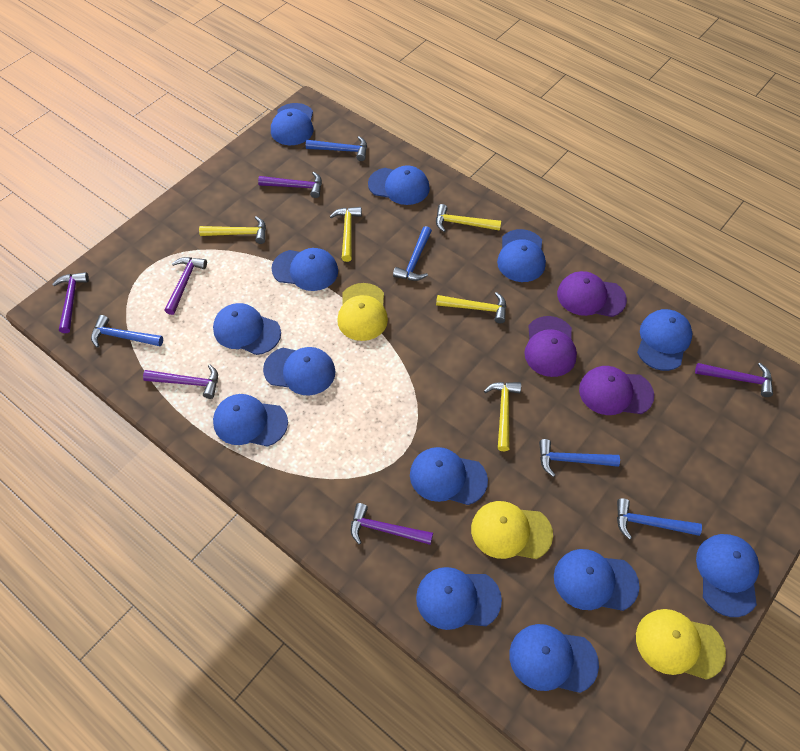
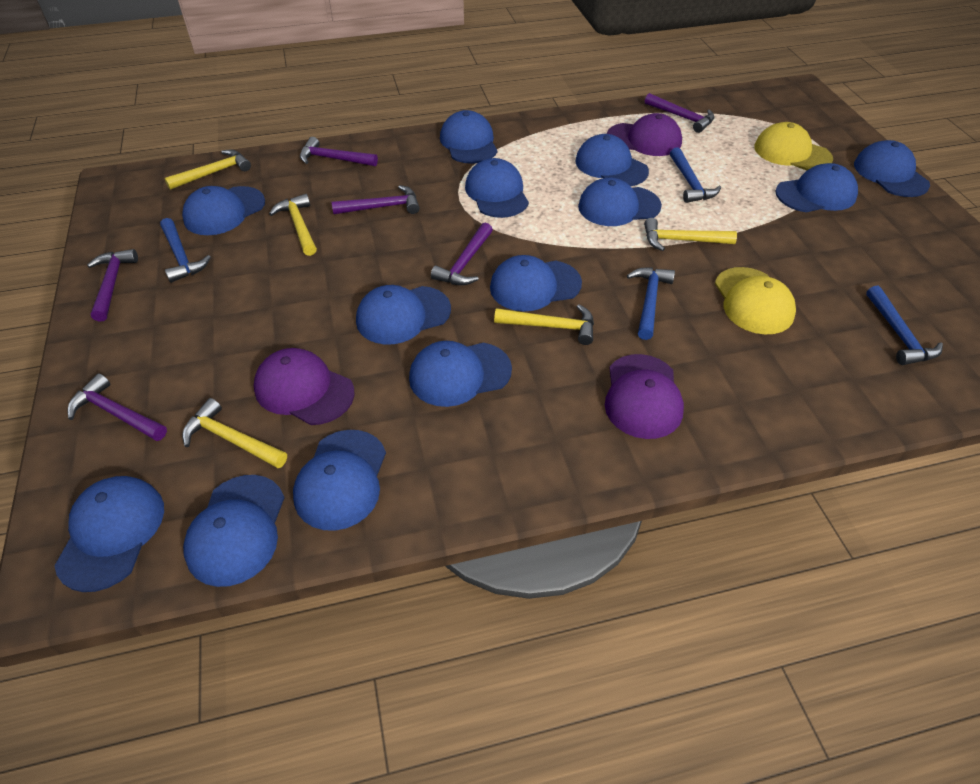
blue hammer: 5 -> 4
yellow cap: 3 -> 2

